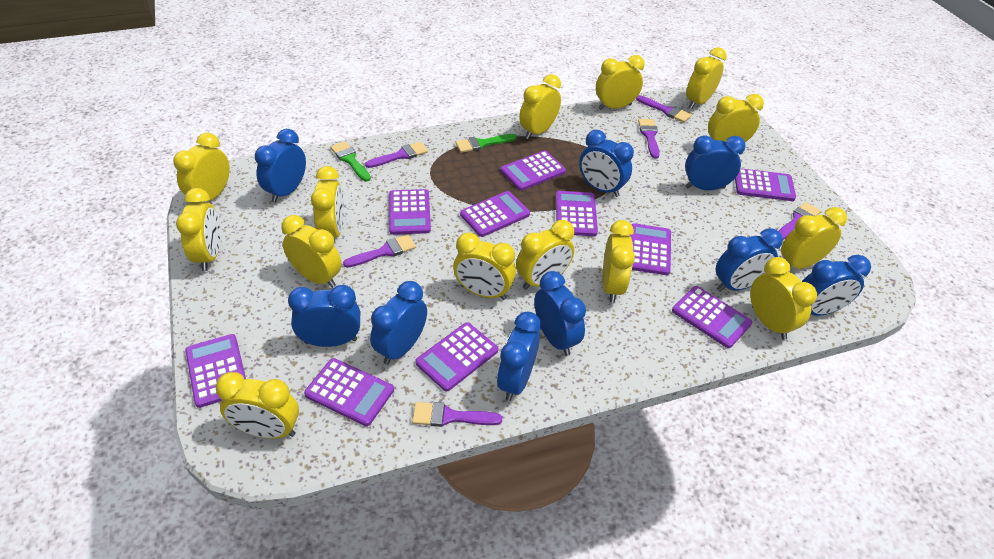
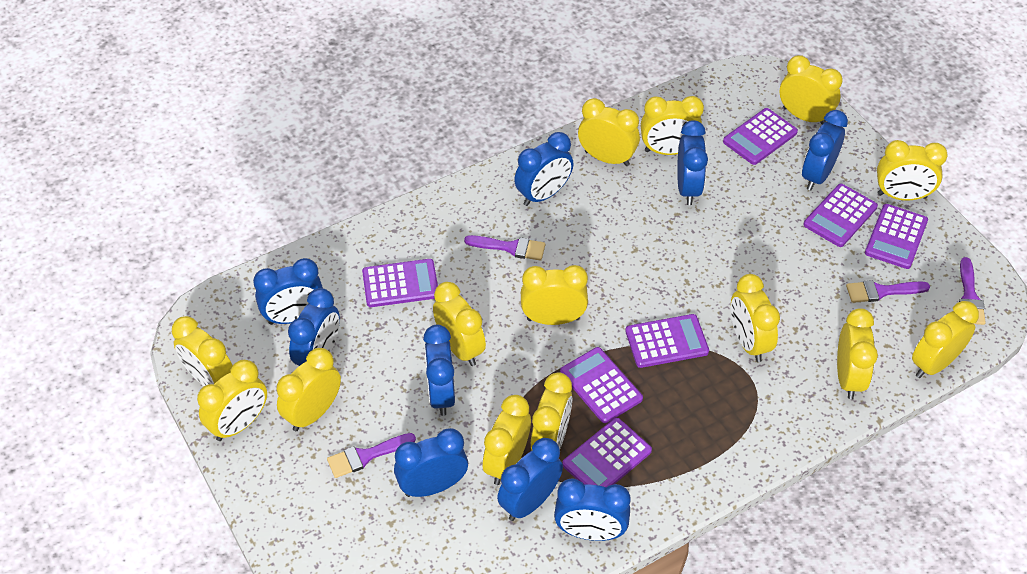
green brush: 2 -> 0
purple brush: 6 -> 4
purple calculator: 10 -> 7

